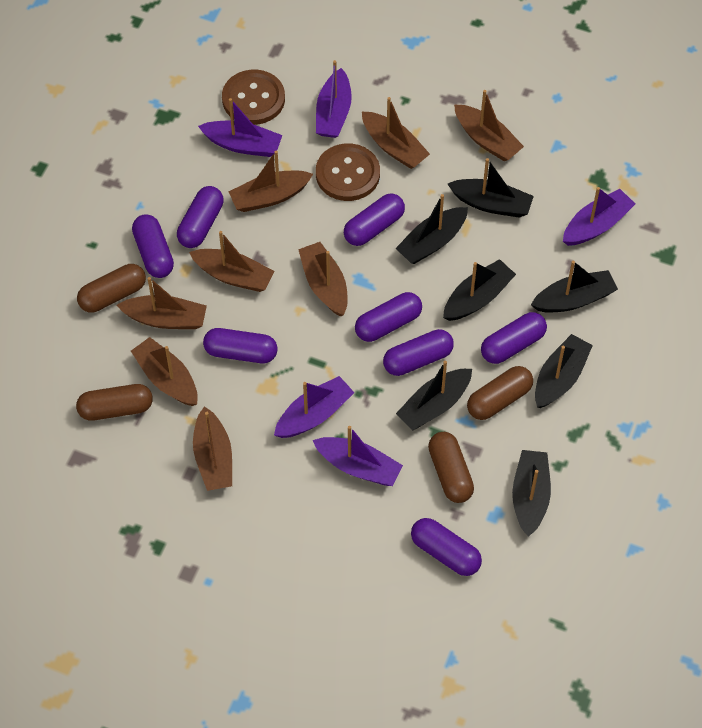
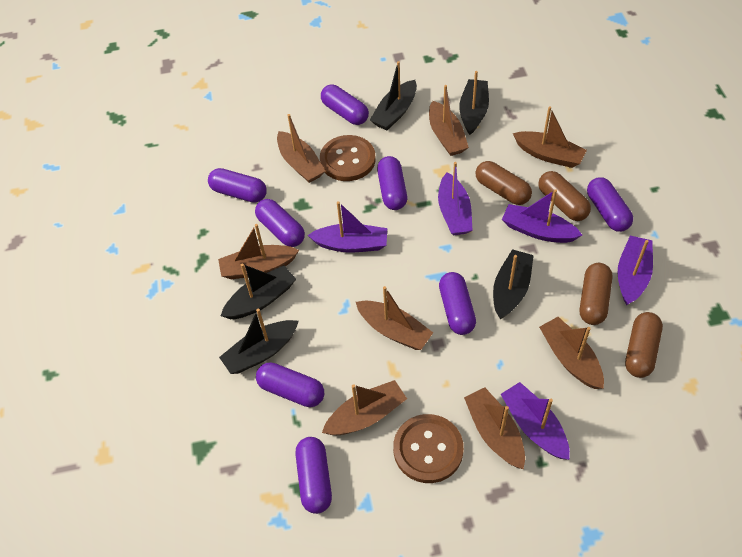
black boat: 7 -> 5

